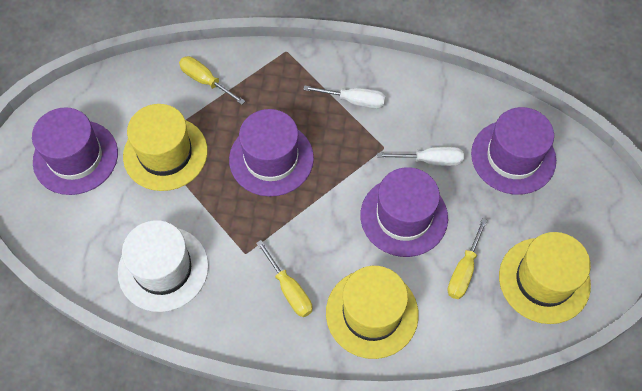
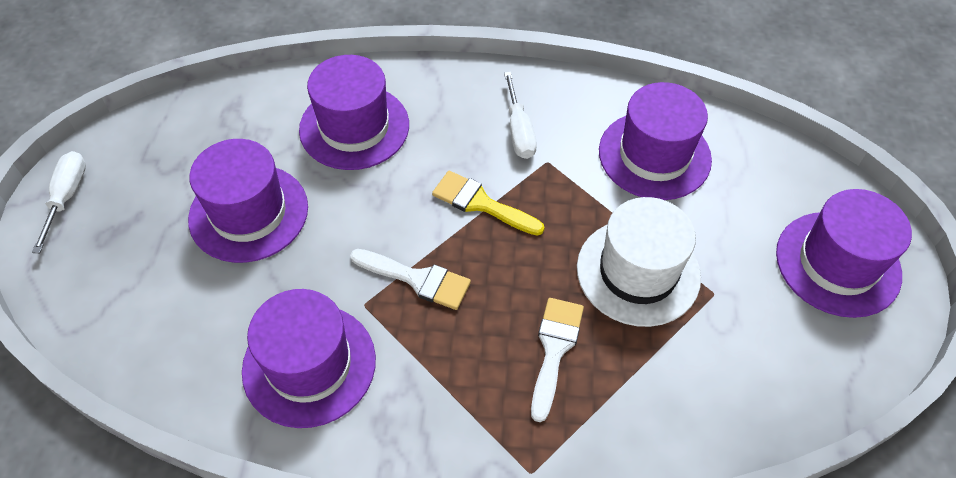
purple hat: 4 -> 5
white brush: 0 -> 2
yellow brush: 0 -> 1
yellow hat: 3 -> 0
yellow screwdriver: 3 -> 0

